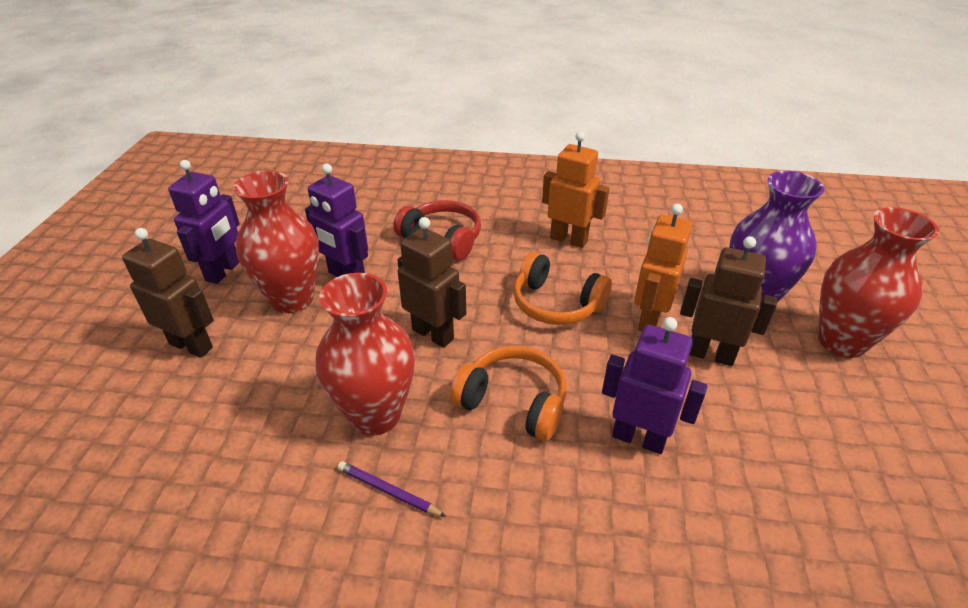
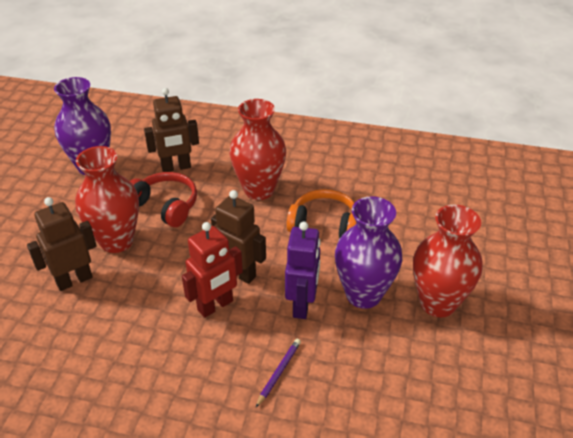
orange headphones: 2 -> 1
orange robot: 2 -> 0
purple robot: 3 -> 1
purple vase: 1 -> 2
red robot: 0 -> 1

